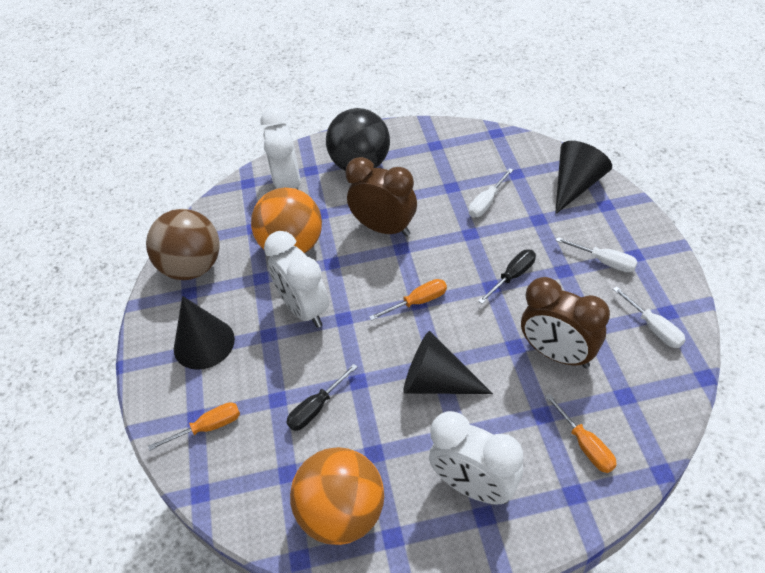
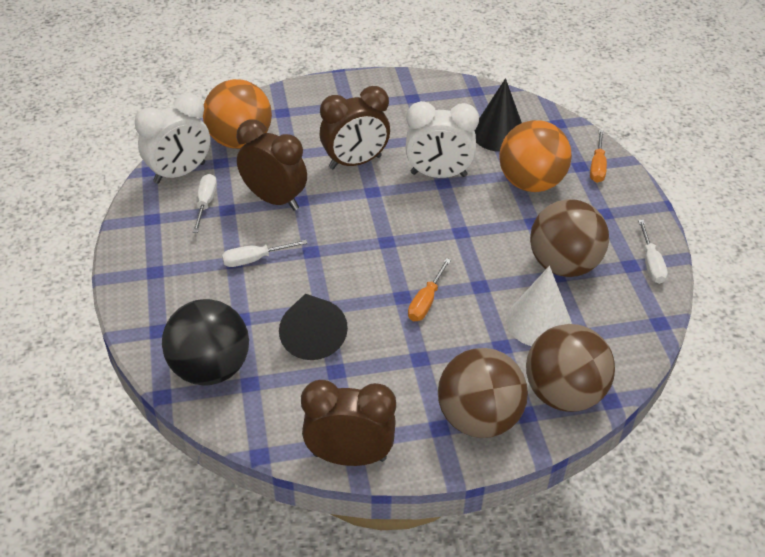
black cone: 3 -> 2
black screwdriver: 2 -> 0
brown ball: 1 -> 3
brown clock: 2 -> 3
orange screwdriver: 3 -> 2
white clock: 3 -> 2
white cone: 0 -> 1

